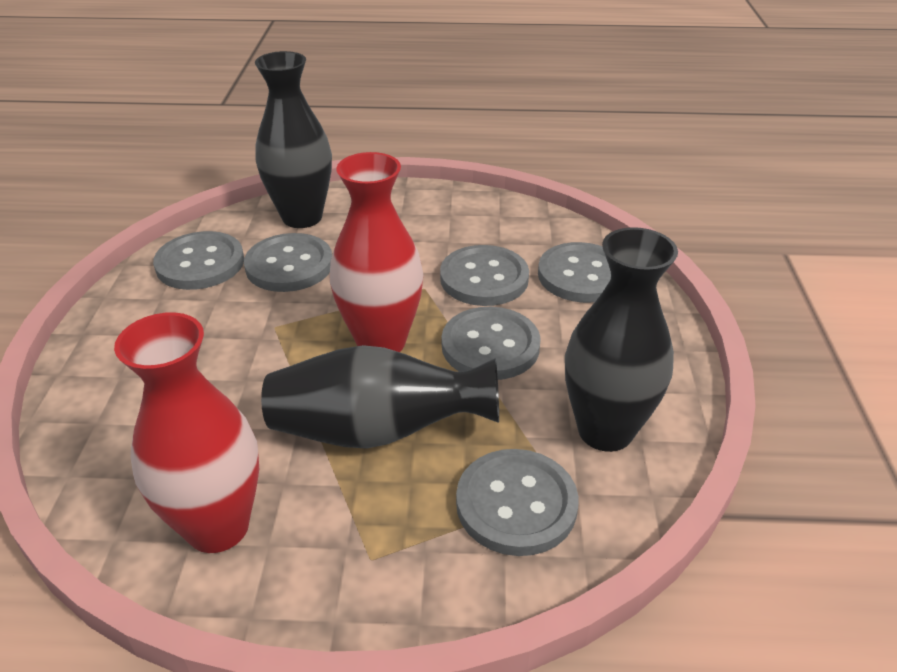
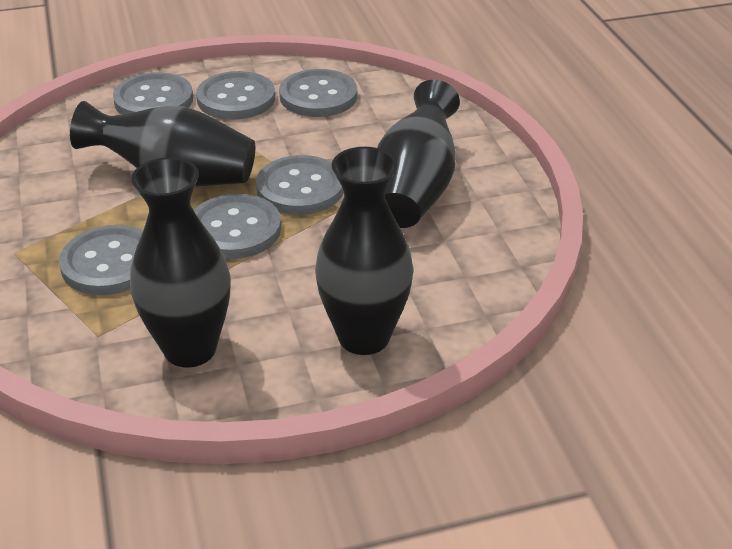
black vase: 3 -> 4
red vase: 2 -> 0

